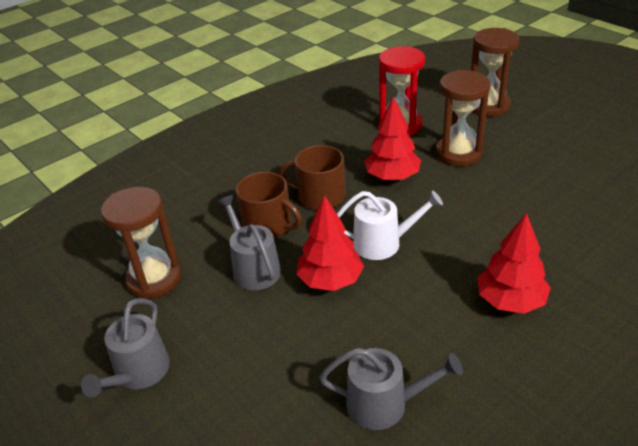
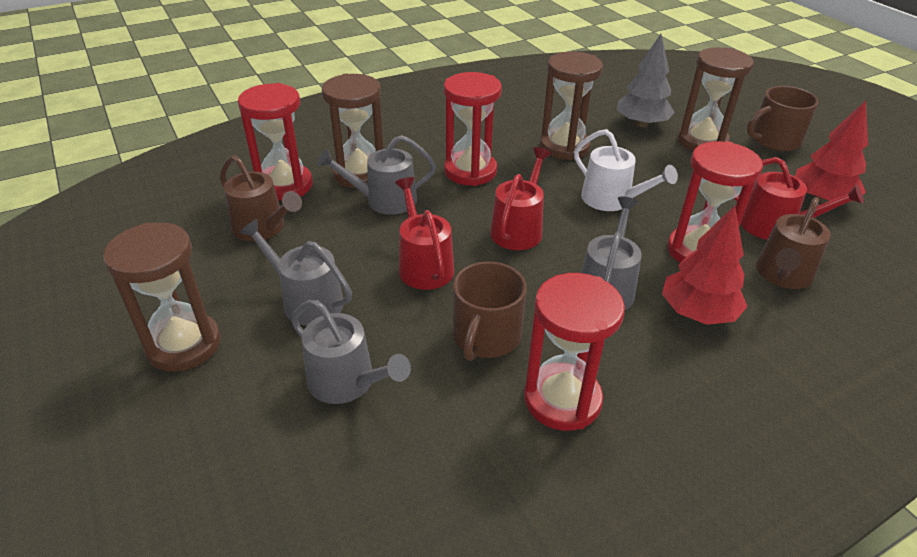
brown hourglass: 3 -> 4
brown watering can: 0 -> 2
grey tree: 0 -> 1
grey watering can: 3 -> 4
red hourglass: 1 -> 4
red tree: 3 -> 2
red watering can: 0 -> 3

